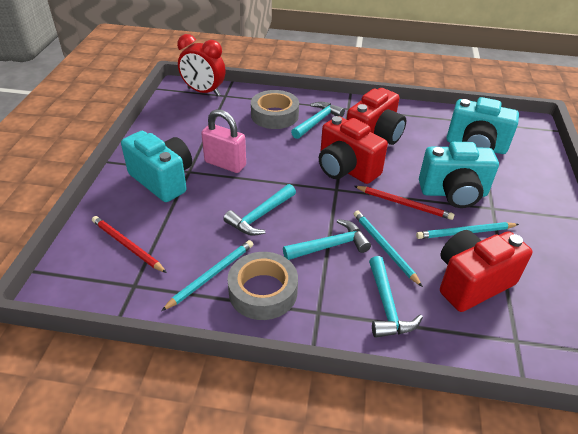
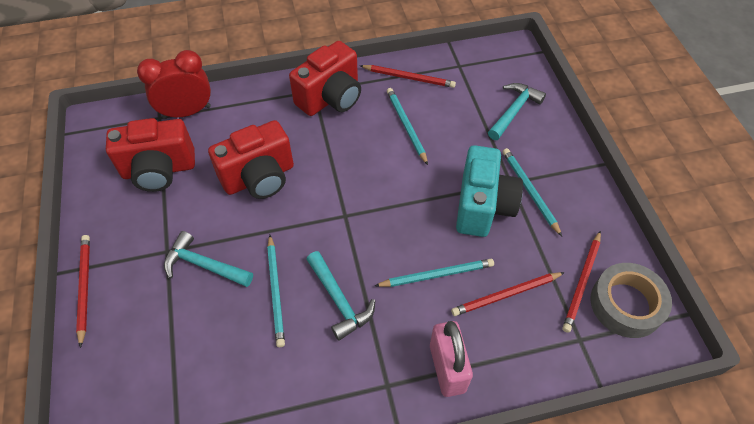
grey tape: 2 -> 1
red pencil: 2 -> 4
turquoise camera: 3 -> 1
turquoise hammer: 4 -> 3
turquoise pencil: 3 -> 4

